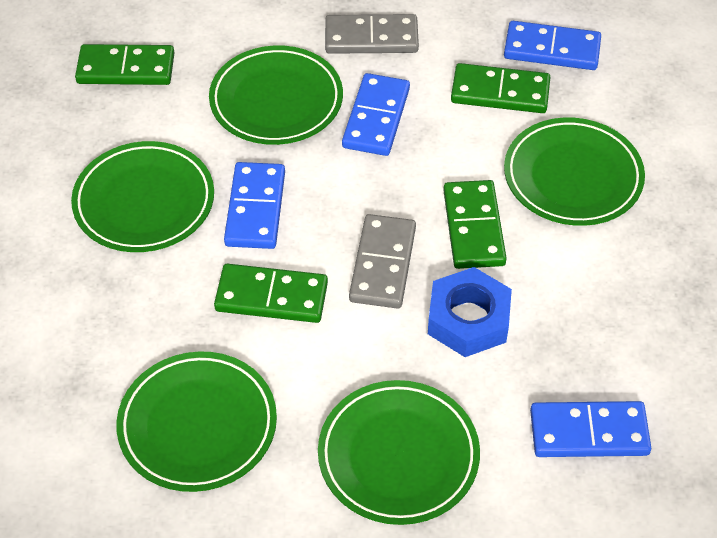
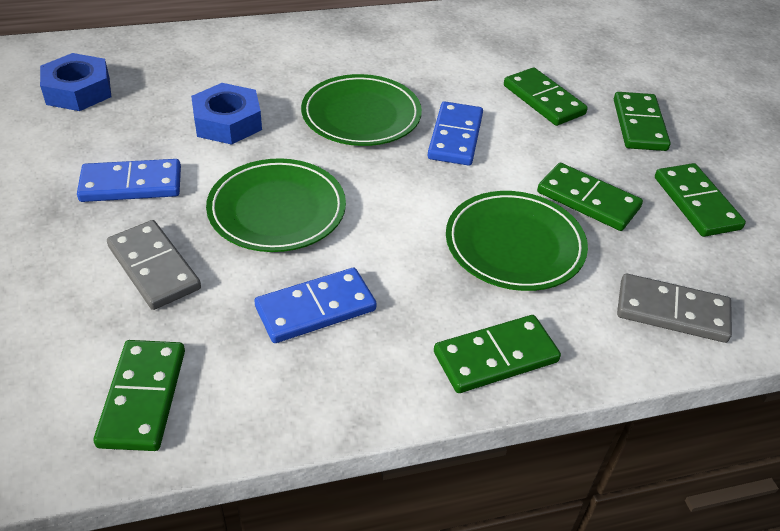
blue domino: 4 -> 3
blue nut: 1 -> 2
green domino: 4 -> 6
green plate: 5 -> 3

